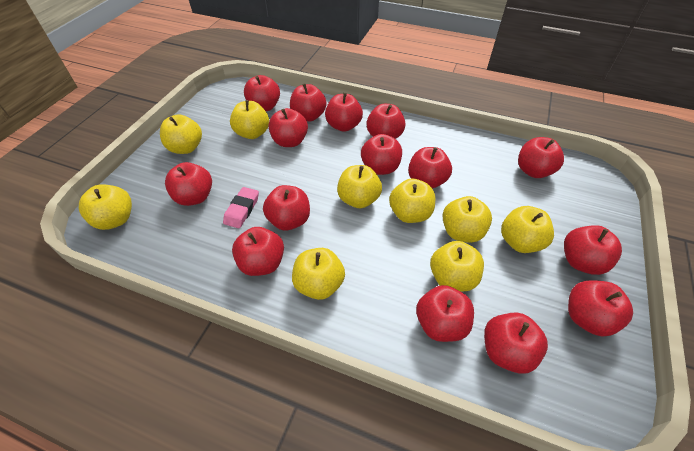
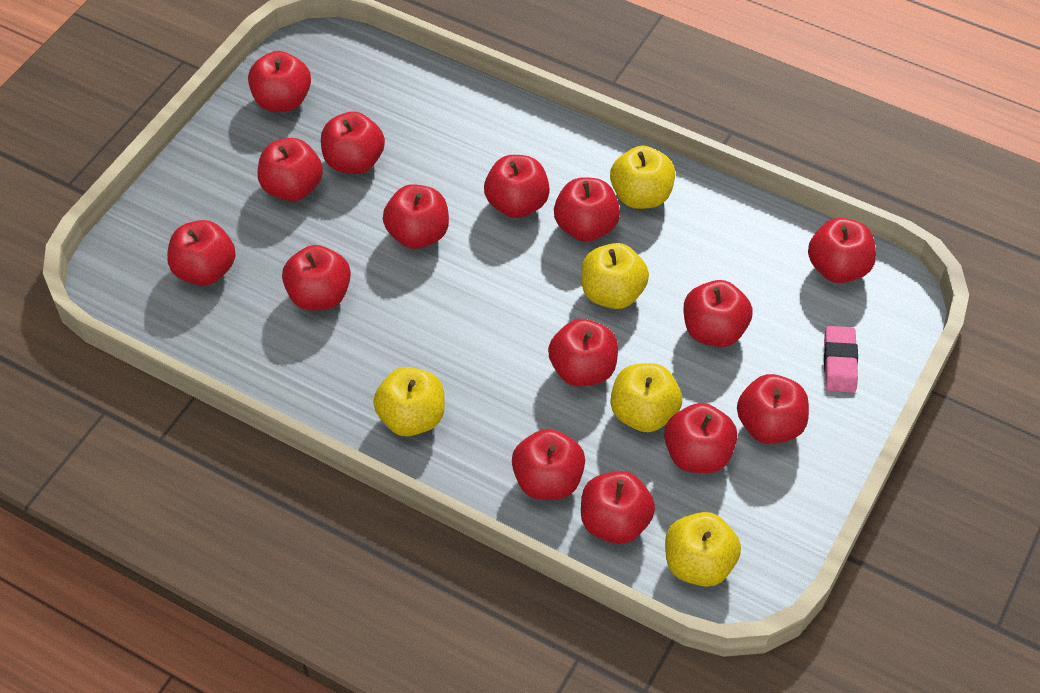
yellow apple: 9 -> 5

